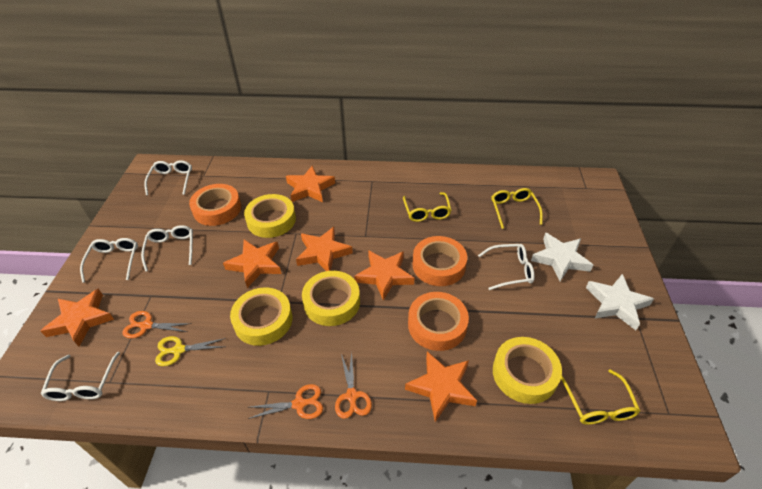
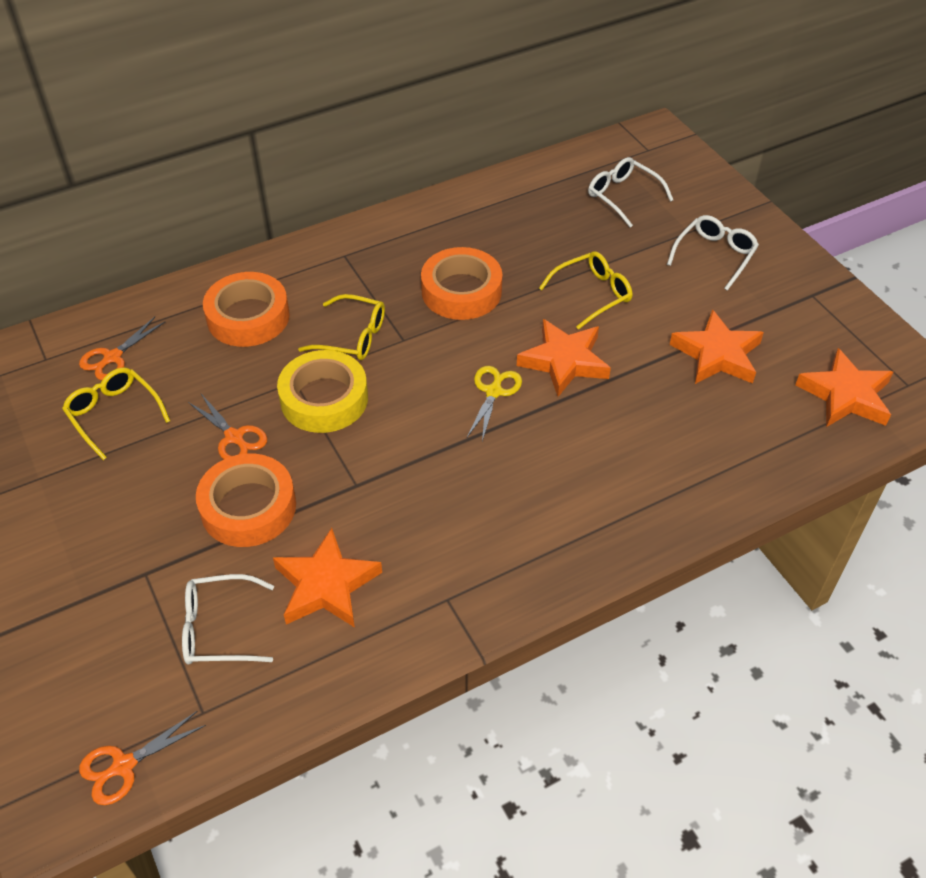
orange star: 6 -> 4
white glasses: 5 -> 3
white star: 2 -> 0
yellow tape: 4 -> 1

